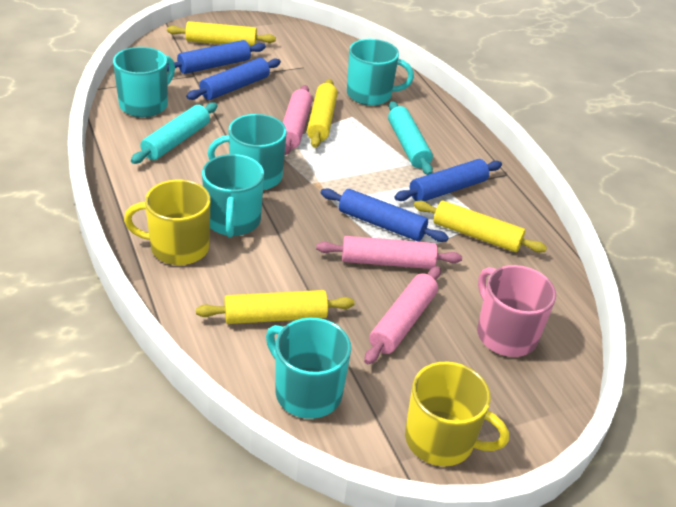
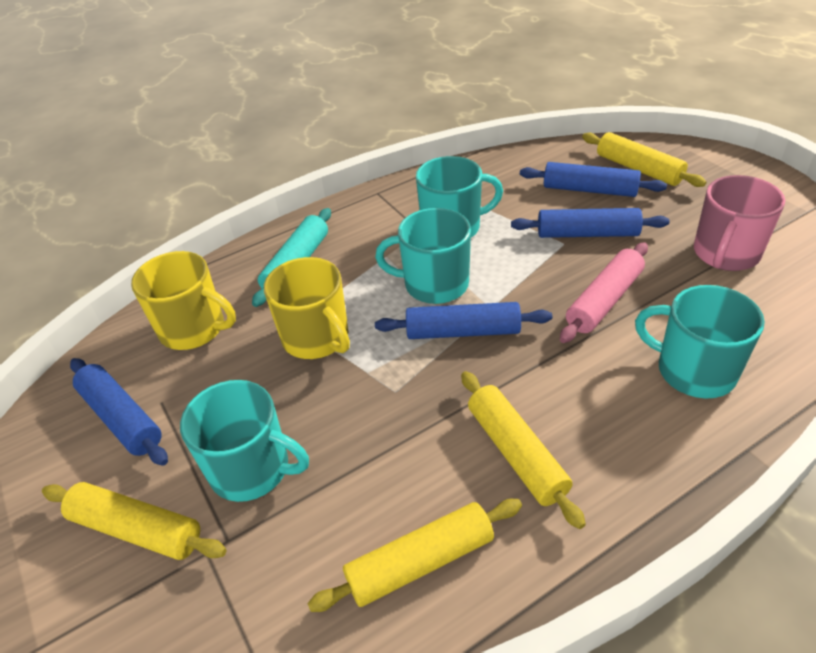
pink rolling pin: 3 -> 1
turquoise mug: 5 -> 4
turquoise rolling pin: 2 -> 1

